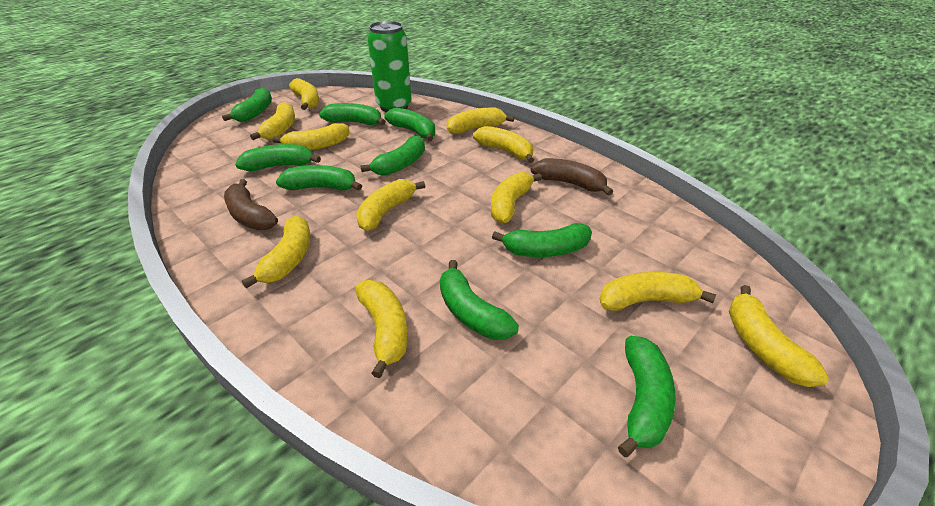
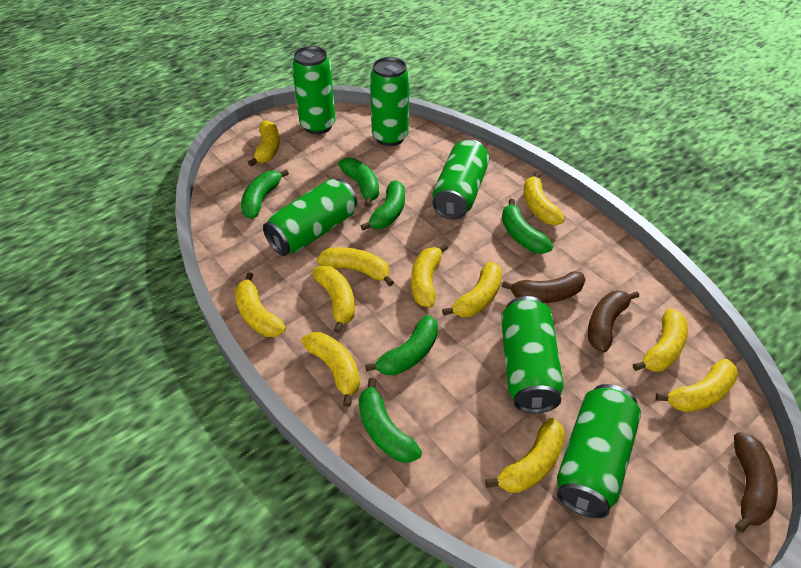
brown banana: 2 -> 3
green banana: 9 -> 6
green can: 1 -> 6

